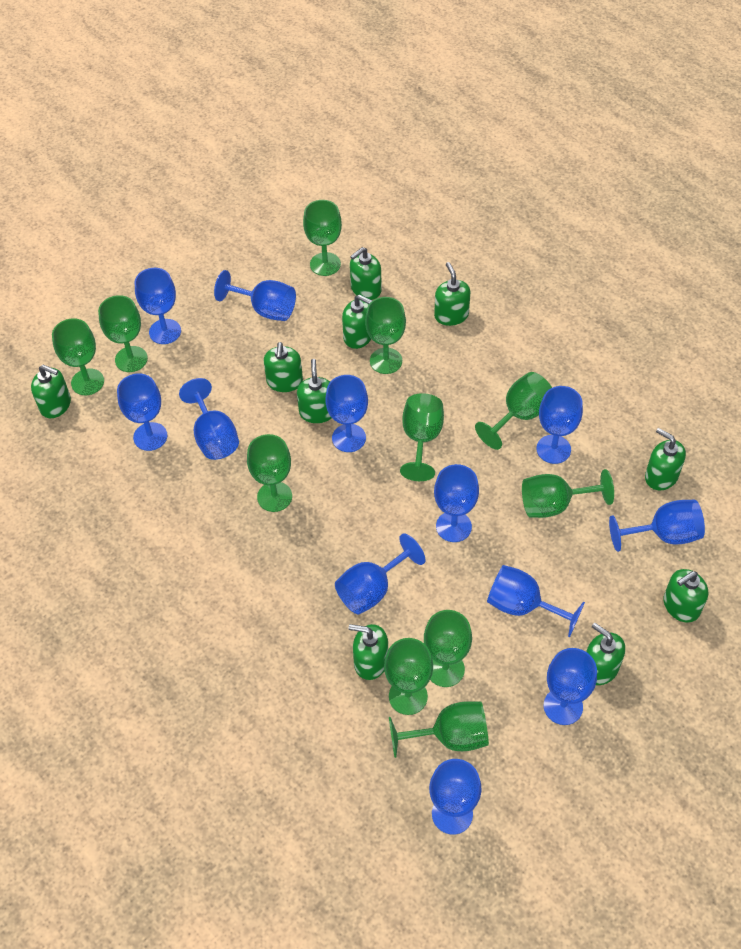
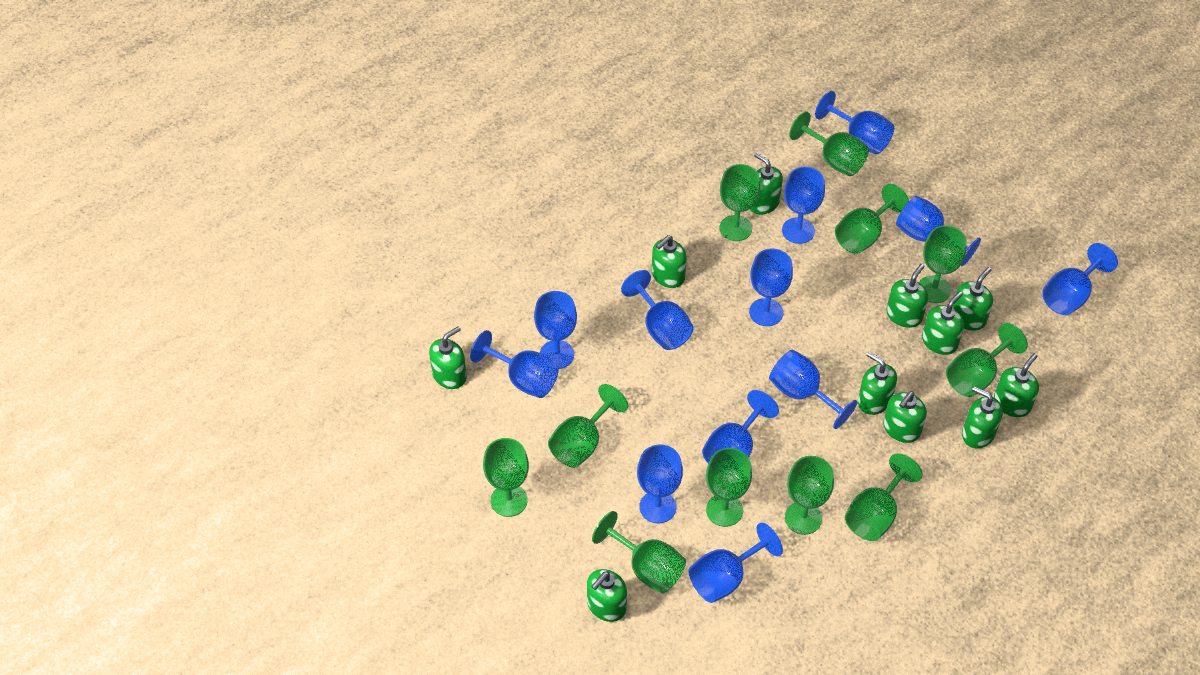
green soap dispenser: 10 -> 11

